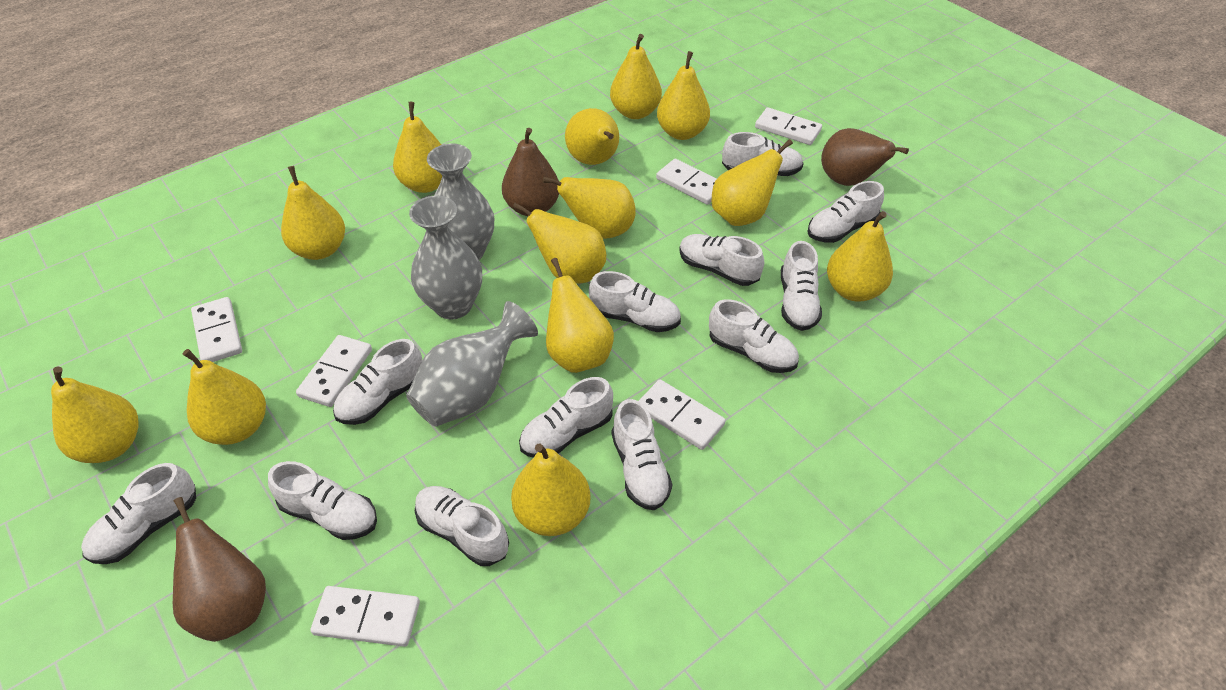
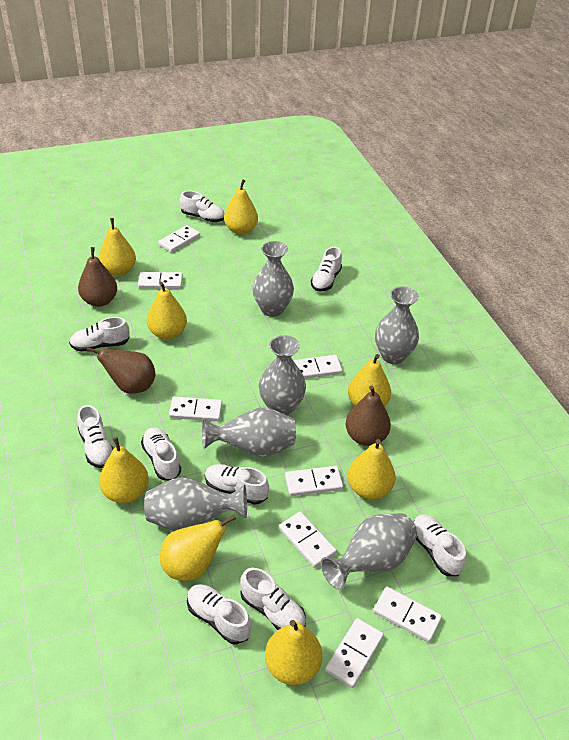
grey vase: 3 -> 6
white domino: 6 -> 8
white shoe: 12 -> 9
yellow pear: 13 -> 8

